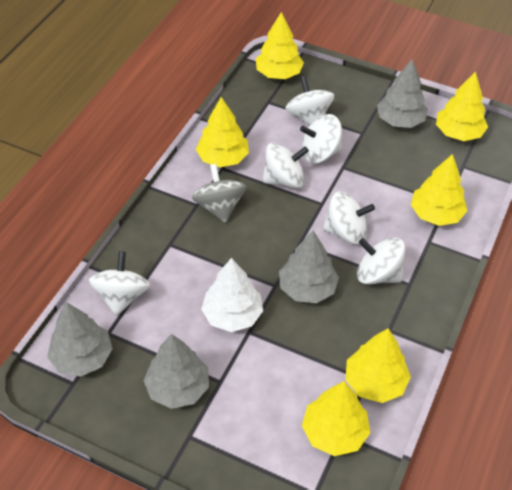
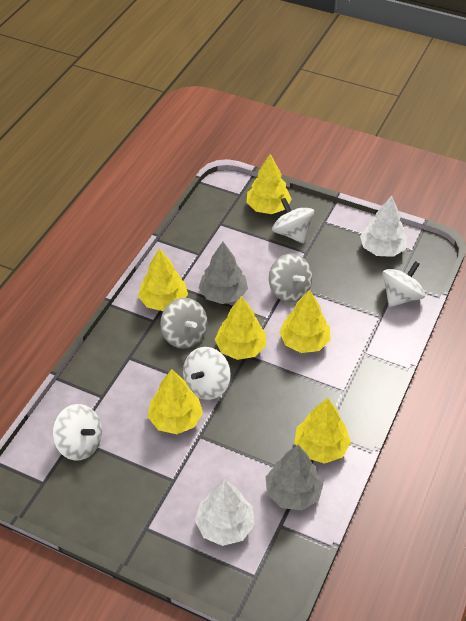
grey spinning top: 1 -> 2
grey tree: 4 -> 2
white spinning top: 6 -> 4
white tree: 1 -> 2

